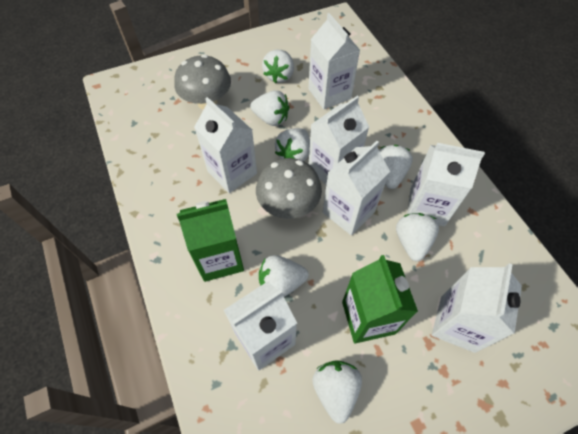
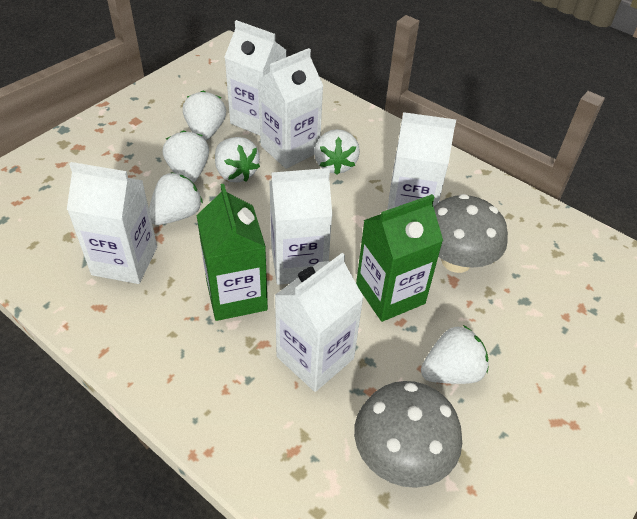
white carton: 7 -> 6
white strawberry: 7 -> 6

